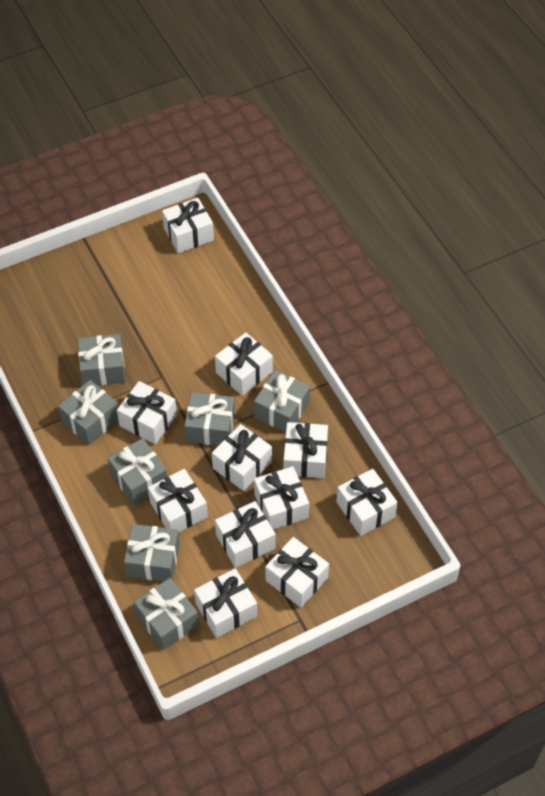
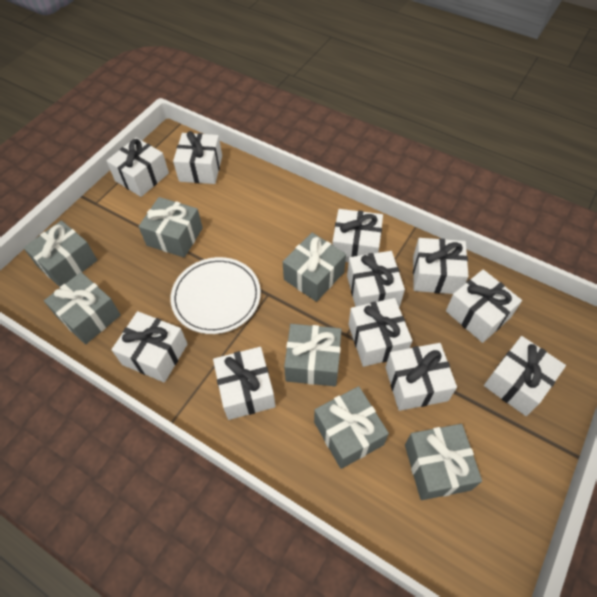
white plate: 0 -> 1

